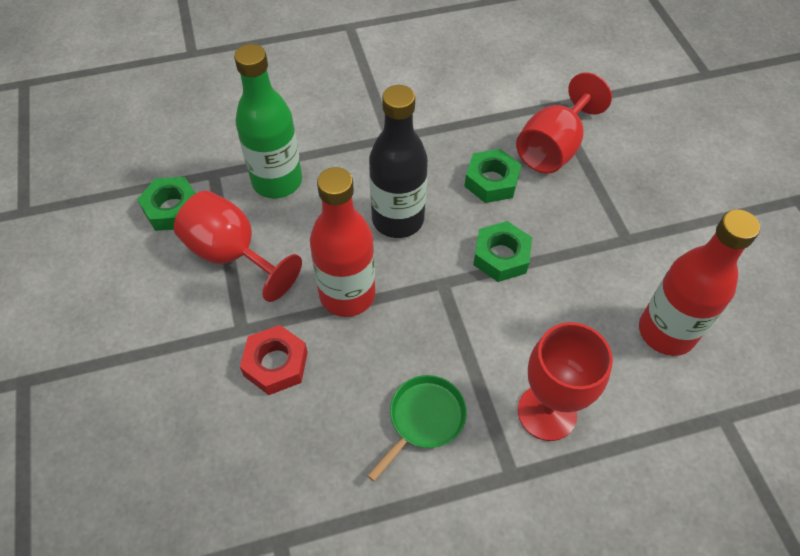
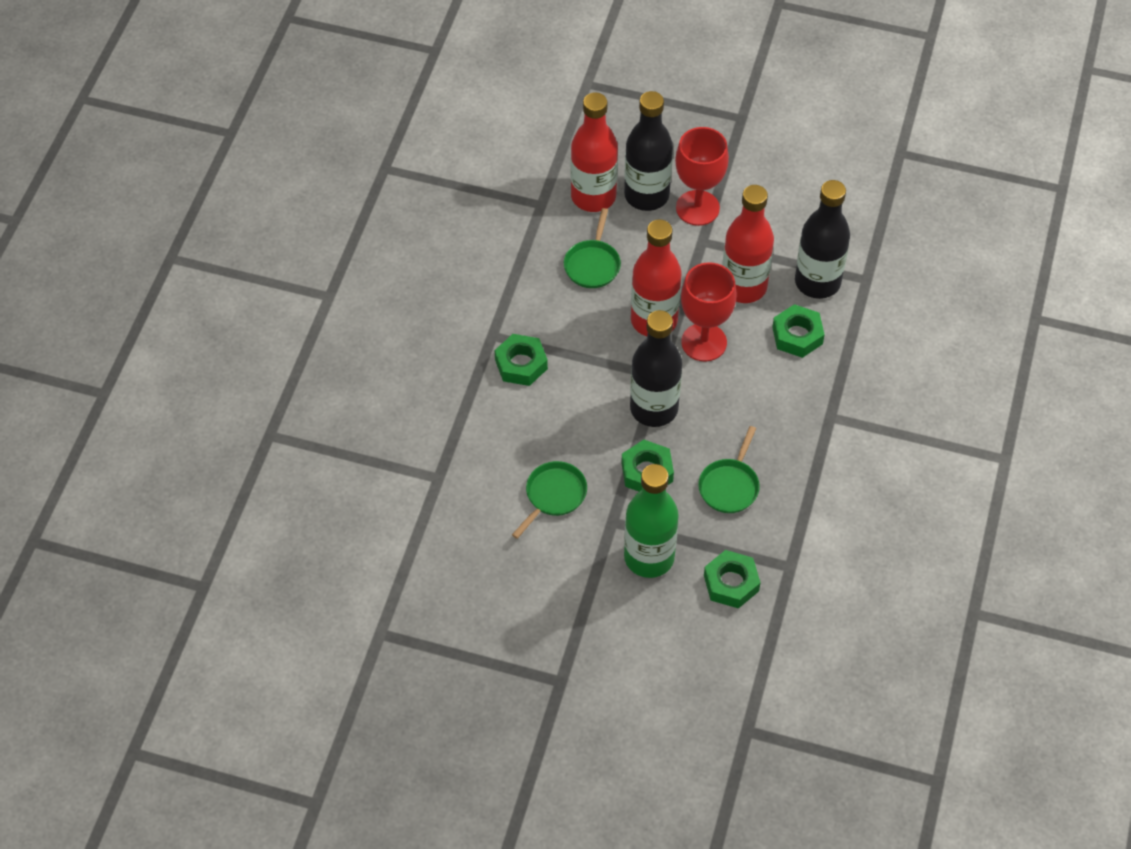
black bottle: 1 -> 3
green nut: 3 -> 4
green pan: 1 -> 3
red bottle: 2 -> 3
red goblet: 3 -> 2
red nut: 1 -> 0

